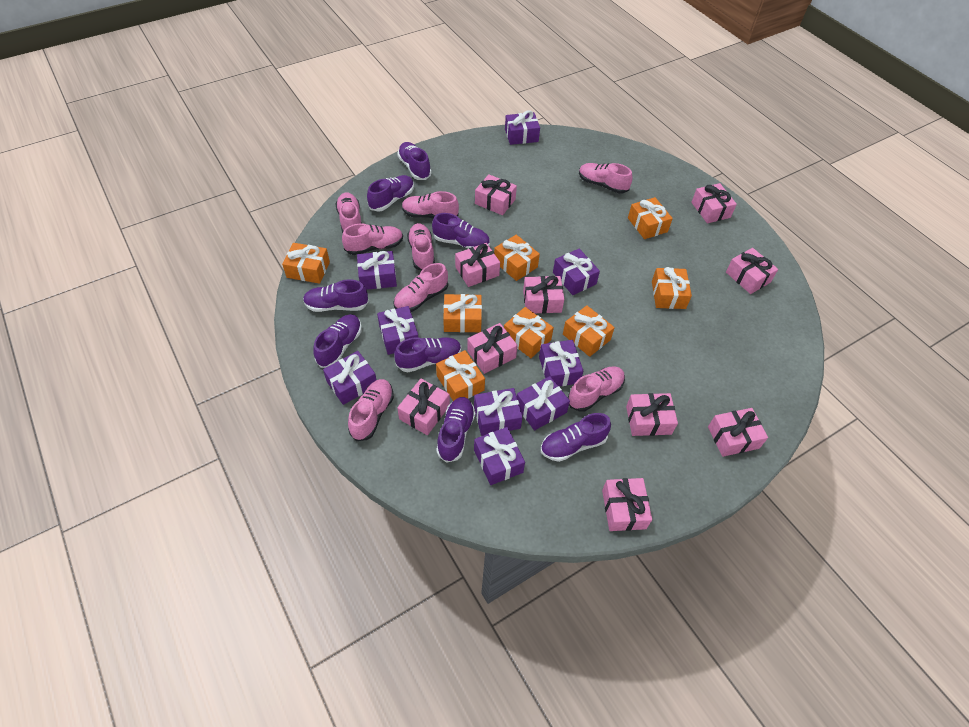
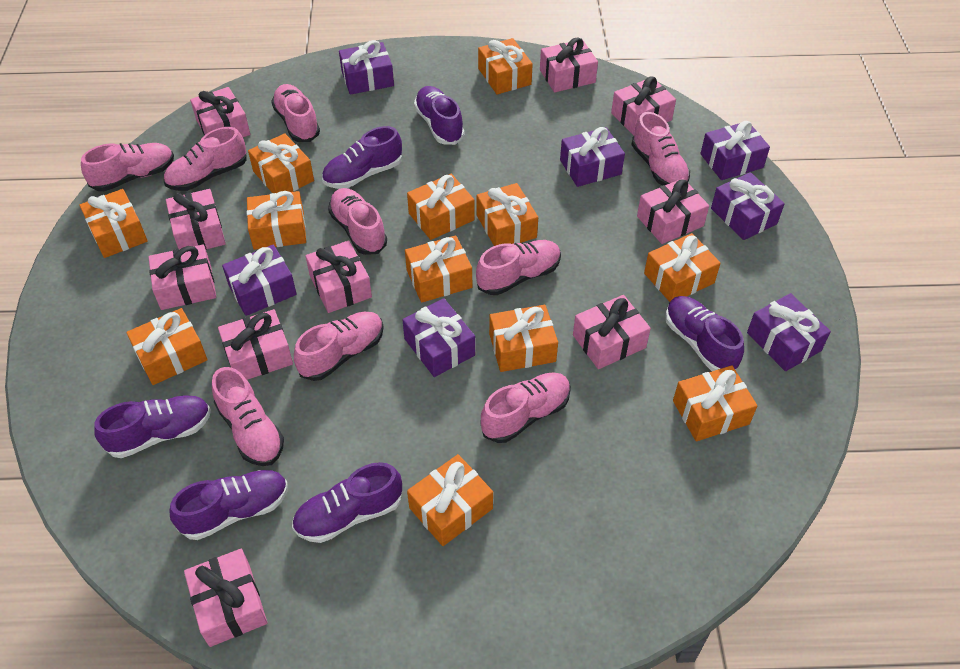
orange gift: 8 -> 12
pink shoe: 8 -> 9
purple gift: 9 -> 7
purple shoe: 8 -> 6

